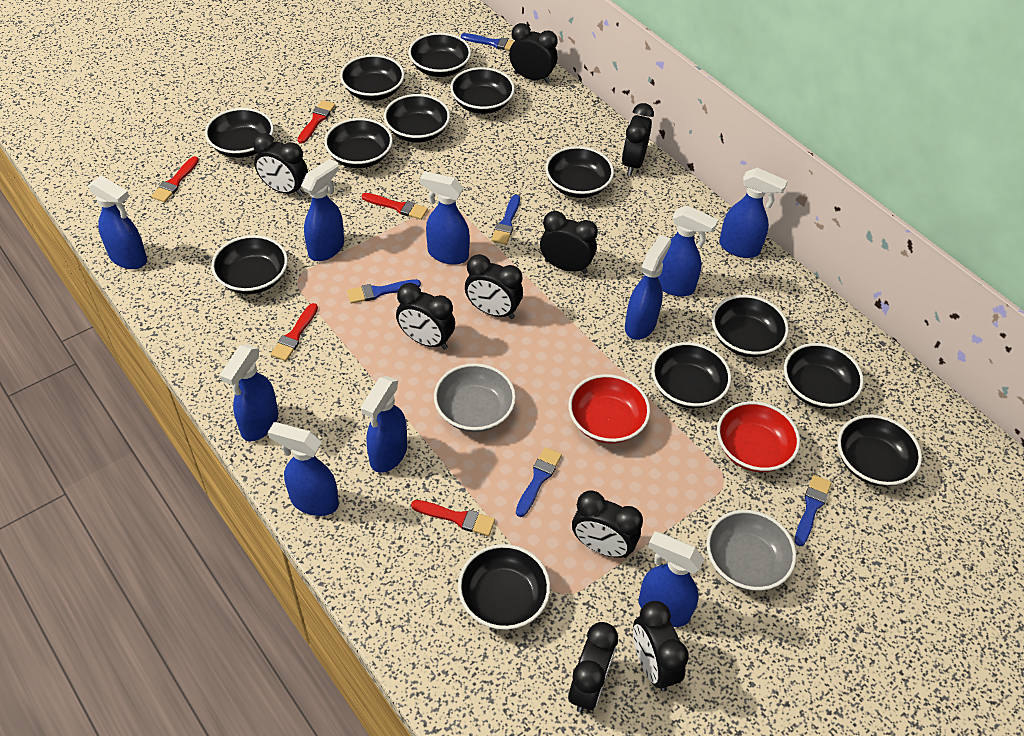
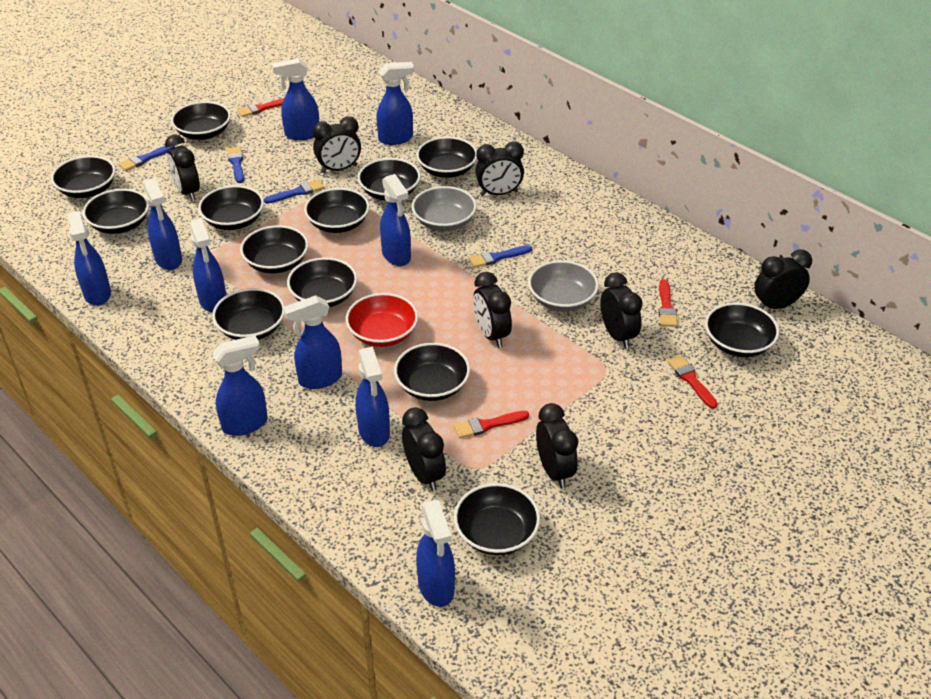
black clock: 9 -> 8
blue brush: 5 -> 4
red bowl: 2 -> 1
red brush: 5 -> 4

